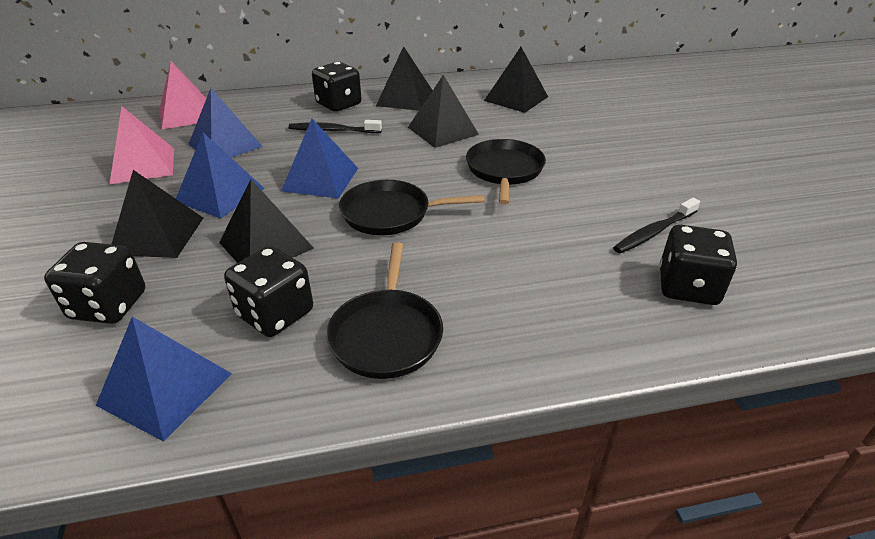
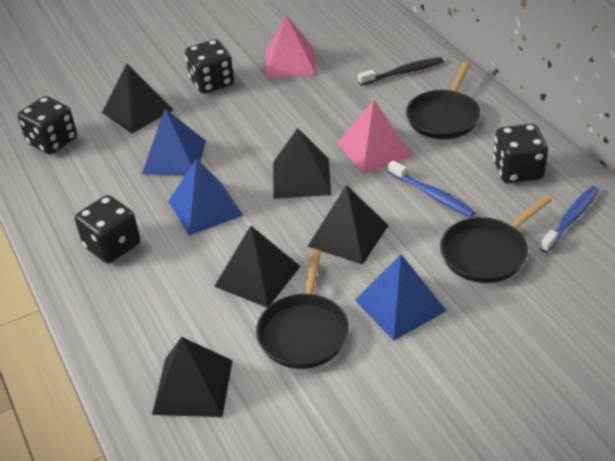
black toothbrush: 2 -> 1
blue pyramid: 4 -> 3
blue toothbrush: 0 -> 2

